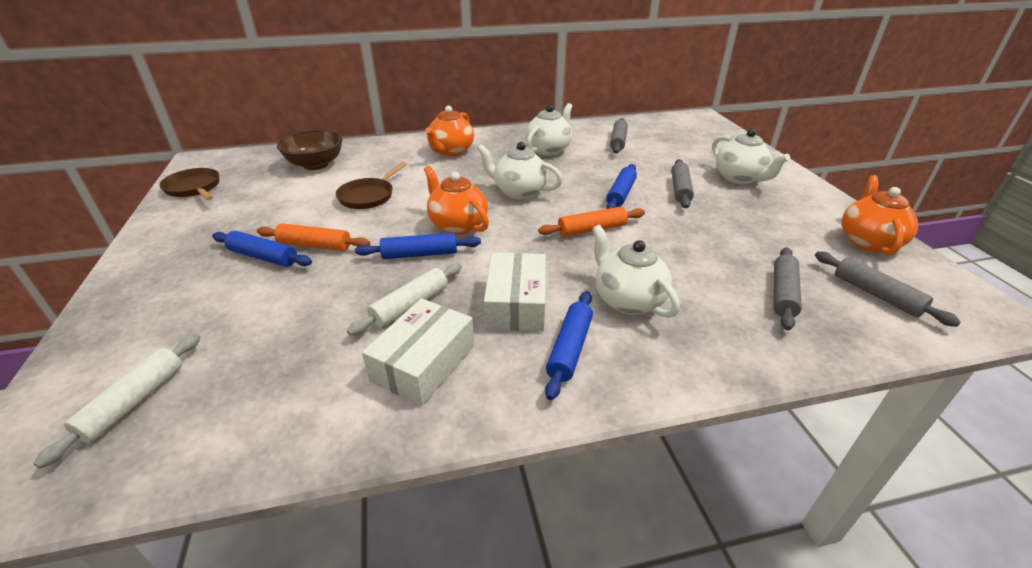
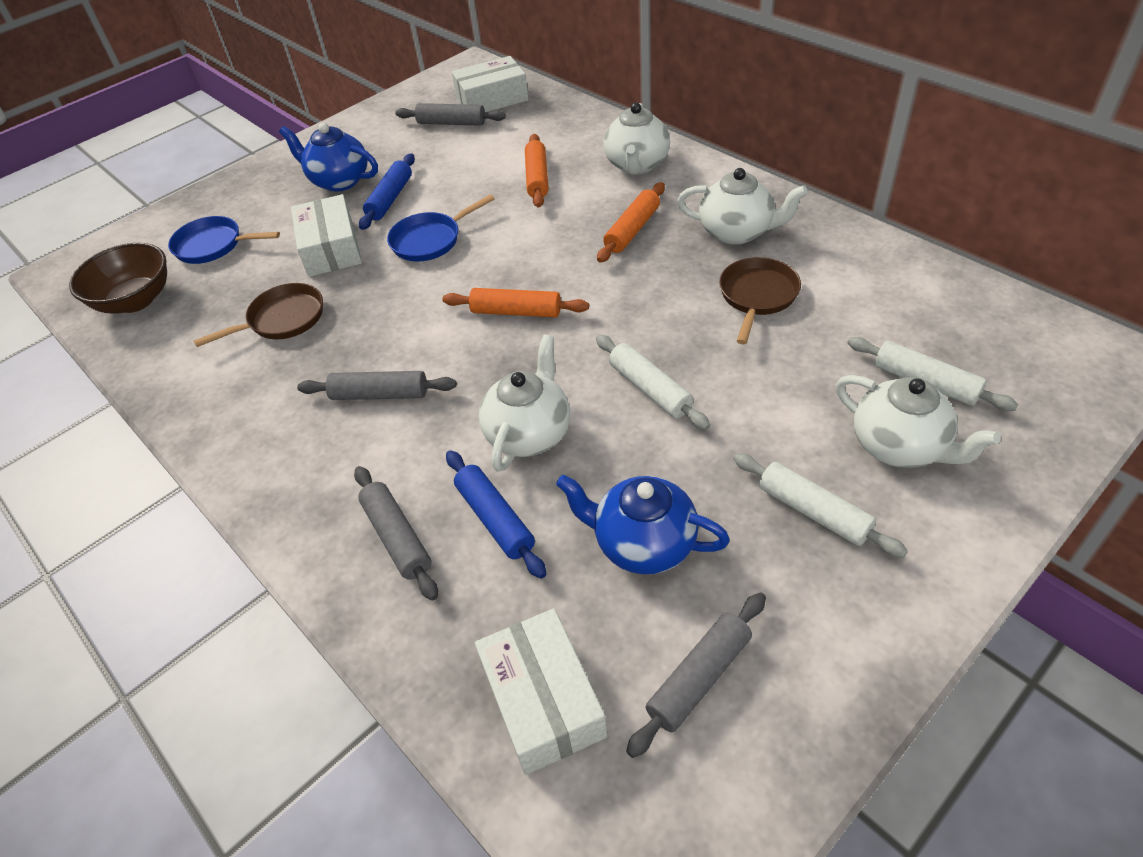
blue pan: 0 -> 2
blue rolling pin: 4 -> 2
blue teapot: 0 -> 2
orange rolling pin: 2 -> 3
orange teapot: 3 -> 0
white box: 2 -> 3
white rolling pin: 2 -> 3

